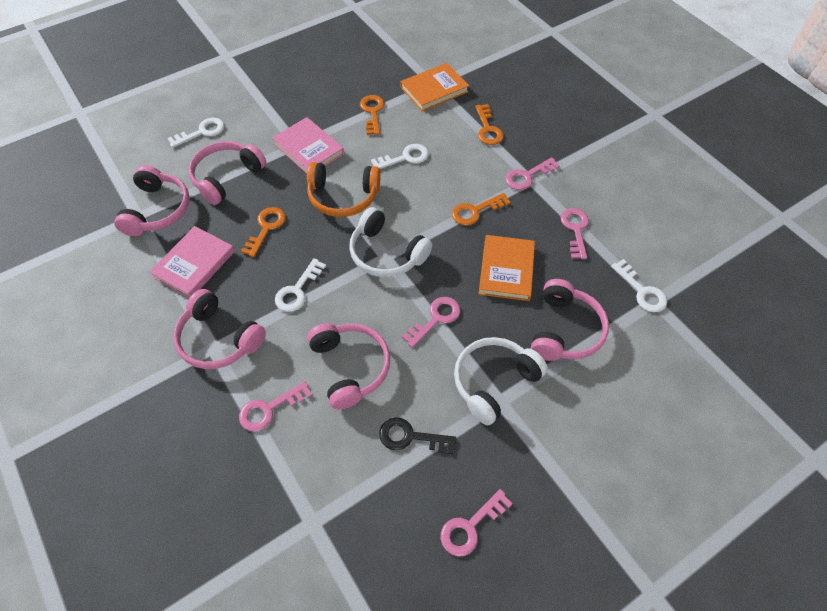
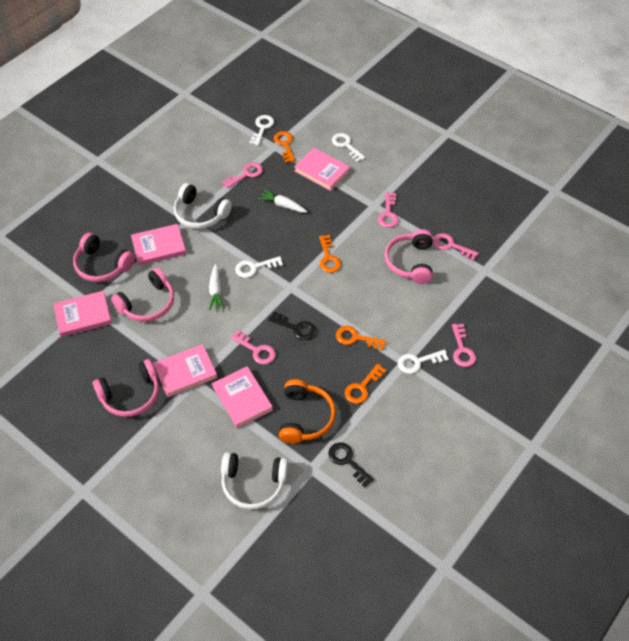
black key: 1 -> 2
orange book: 2 -> 0
pink book: 2 -> 5
pink headphones: 5 -> 4
white carrot: 0 -> 2

